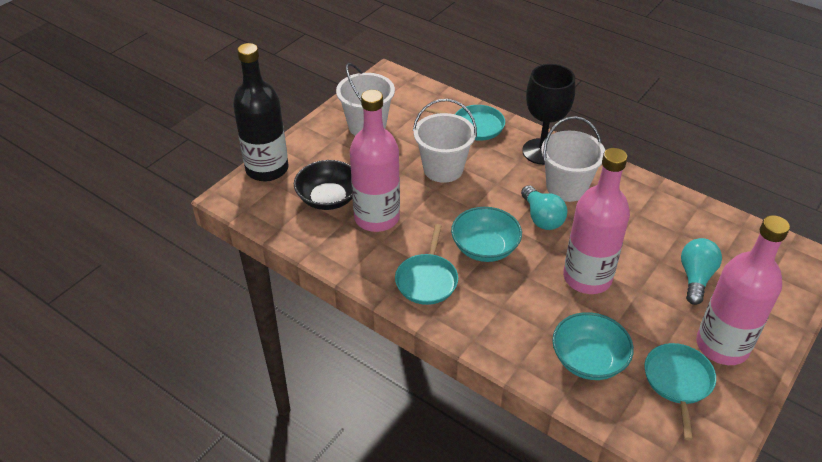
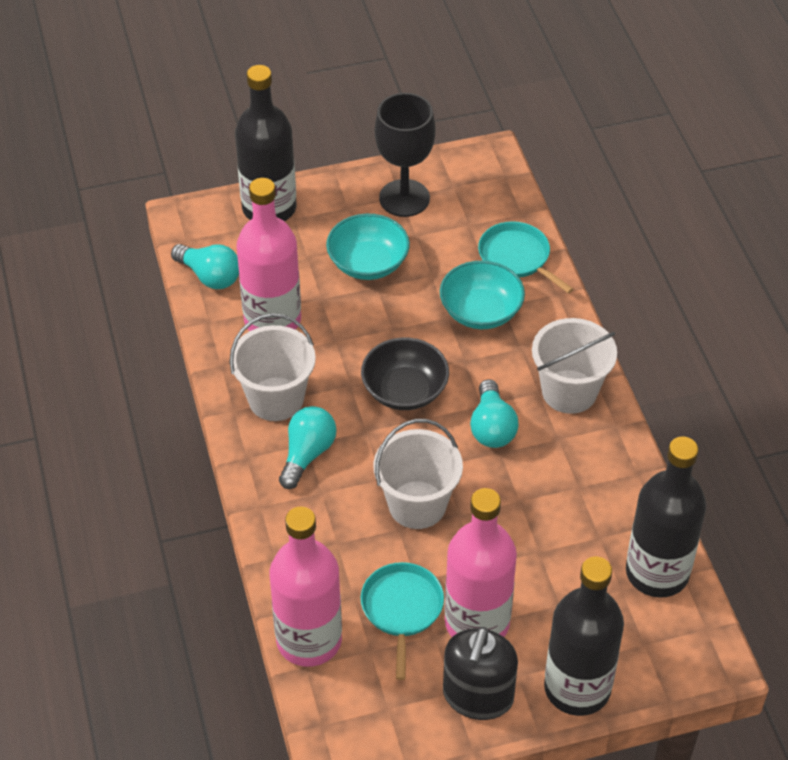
black bottle: 1 -> 3
black soap dispenser: 0 -> 1
turquoise light bulb: 2 -> 3
turquoise pan: 3 -> 2

